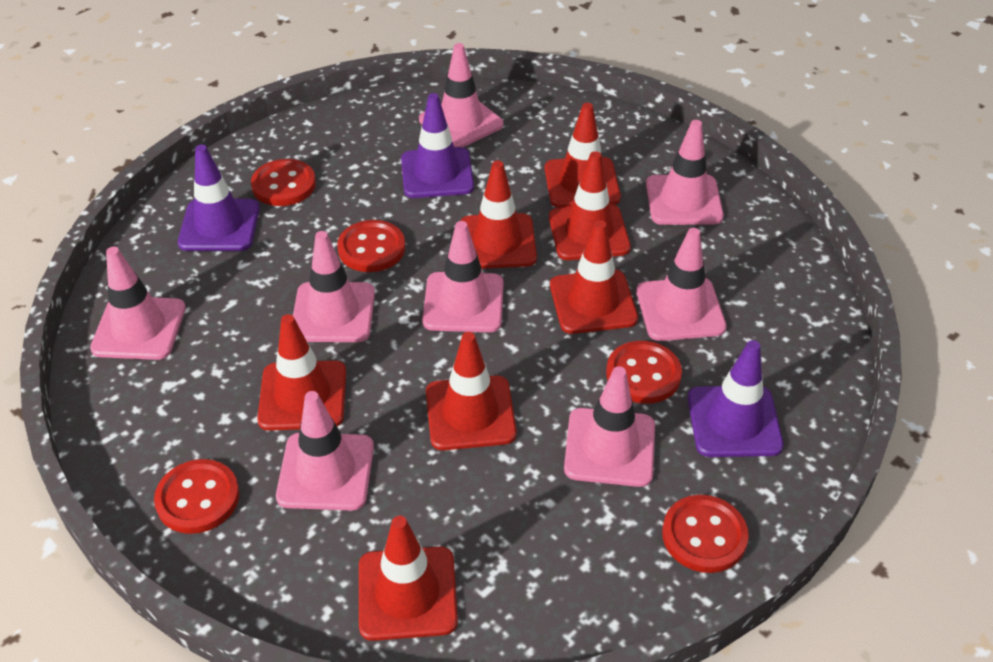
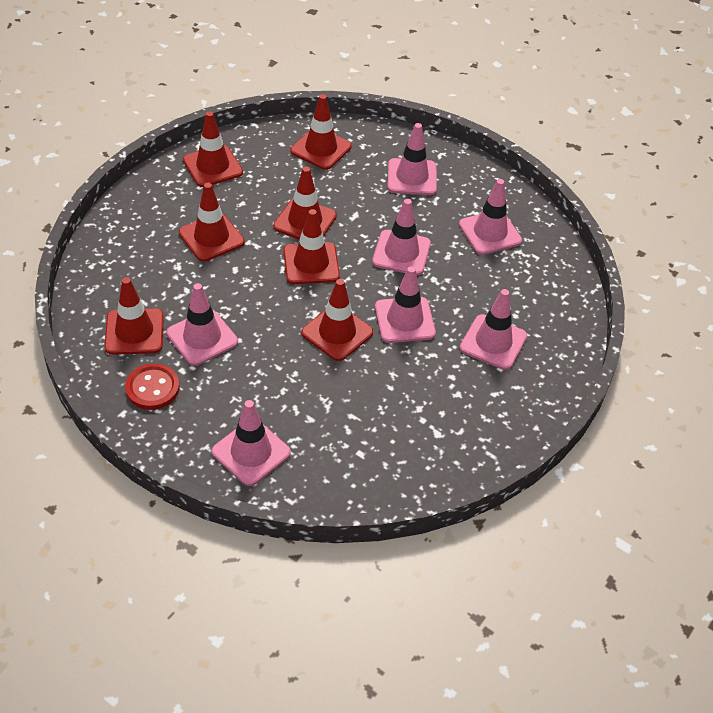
pink traffic cone: 8 -> 7
purple traffic cone: 3 -> 0
red button: 5 -> 1

